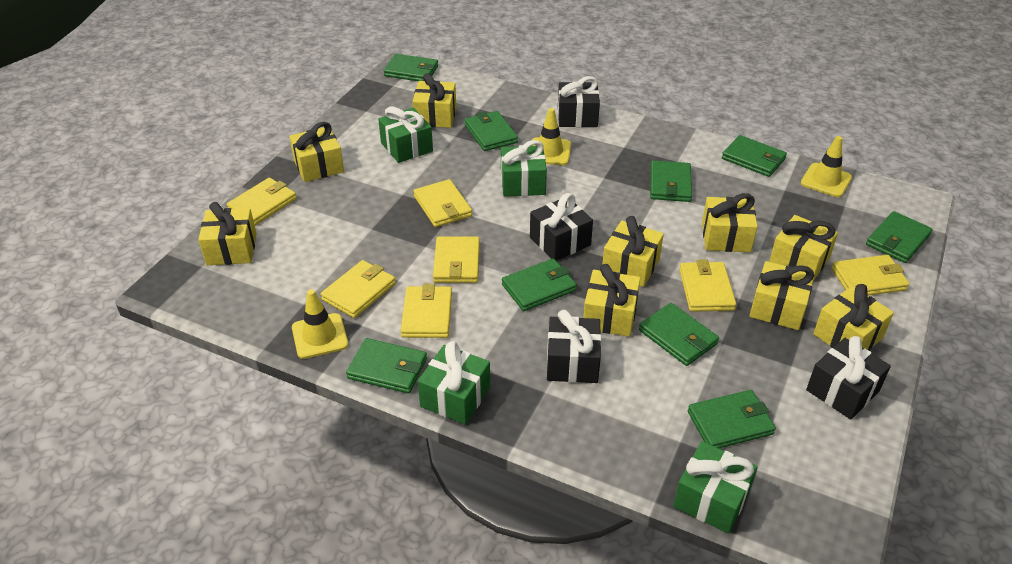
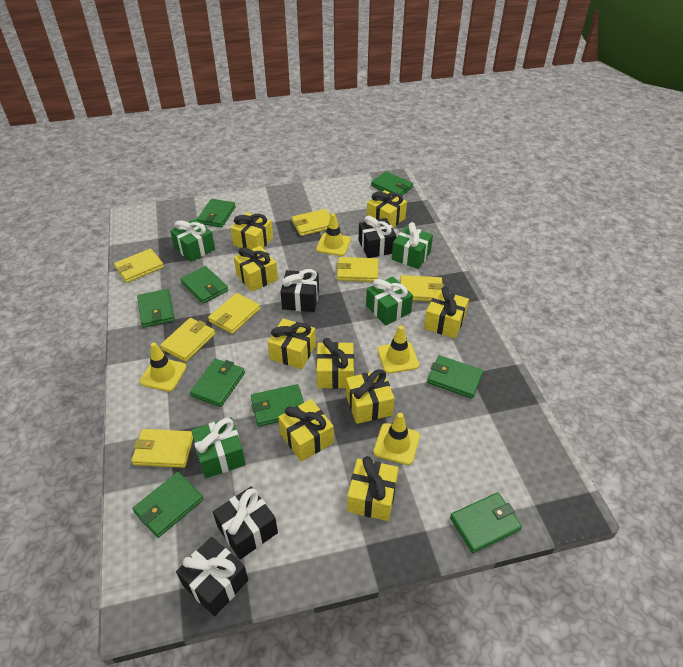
yellow traffic cone: 3 -> 4

